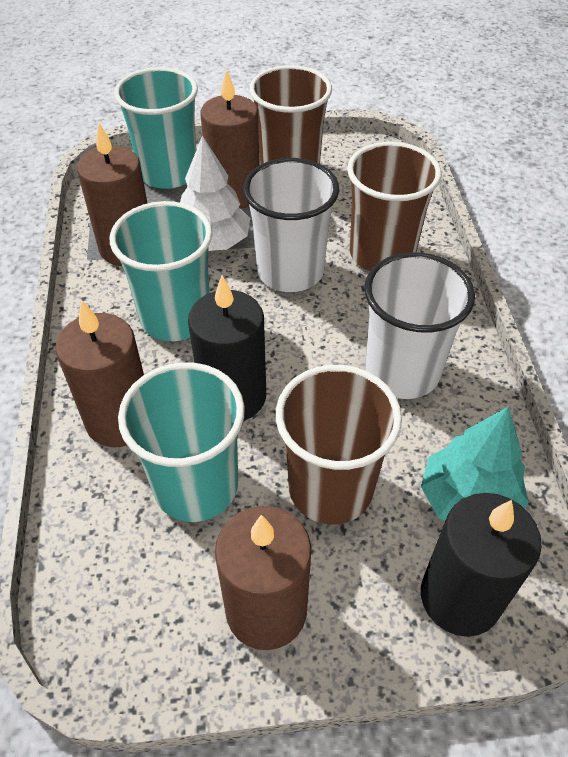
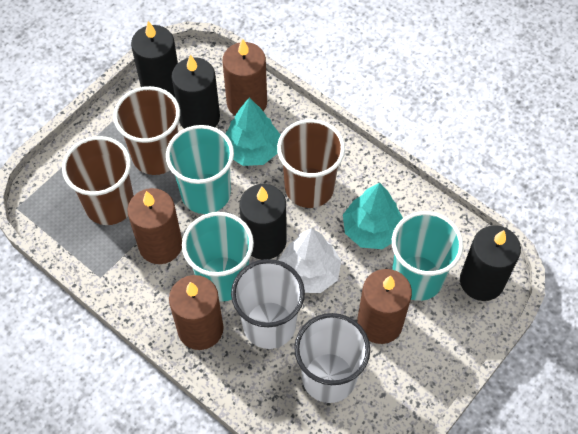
black candle: 2 -> 4
turquoise tree: 1 -> 2

